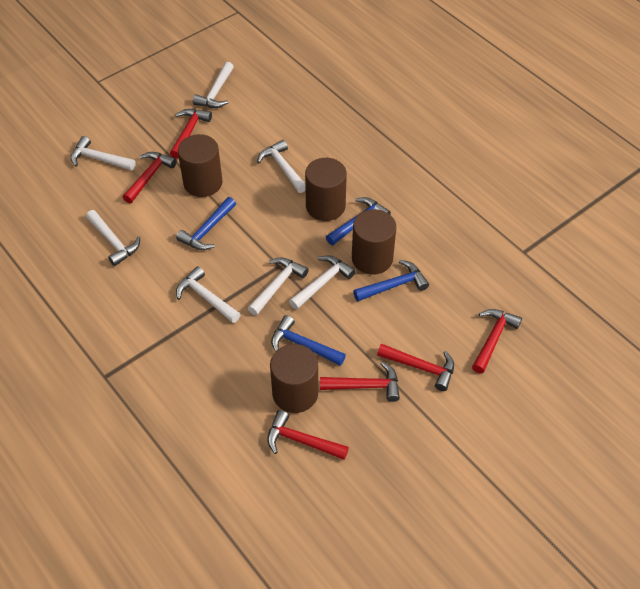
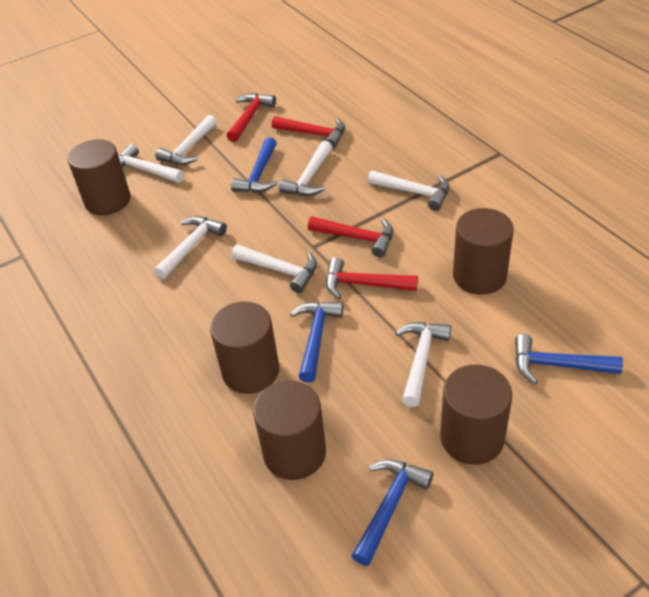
brown cylinder: 4 -> 5
red hammer: 6 -> 4

